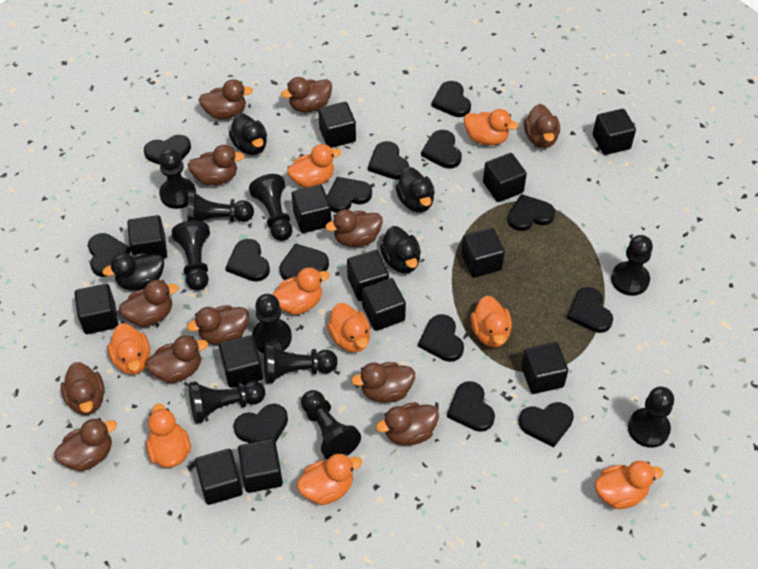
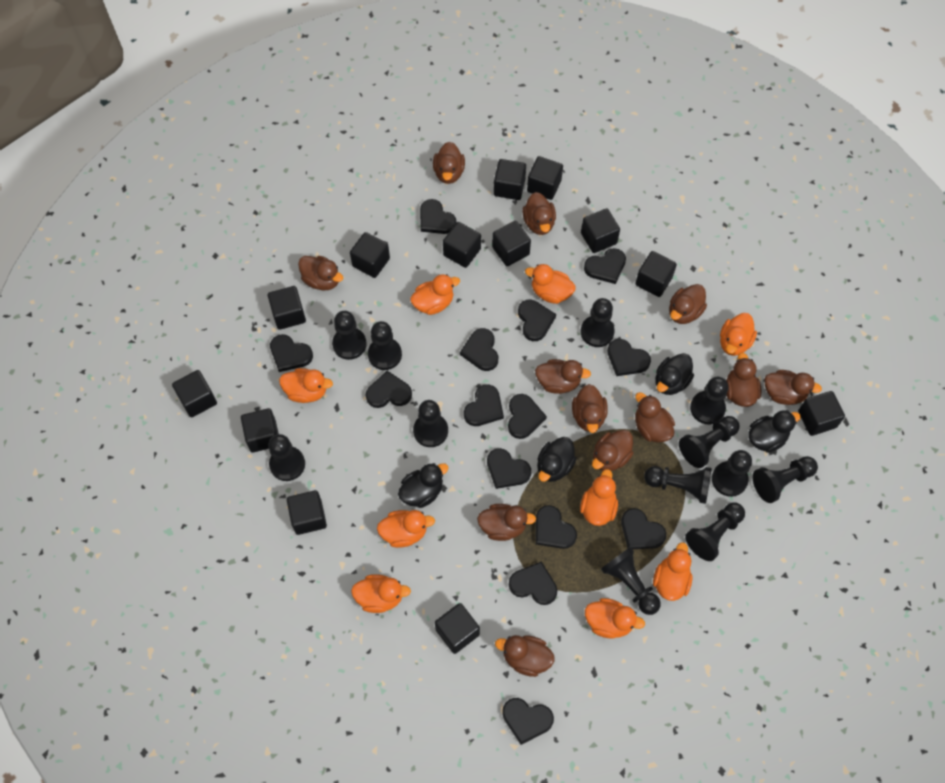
black pawn: 10 -> 12

